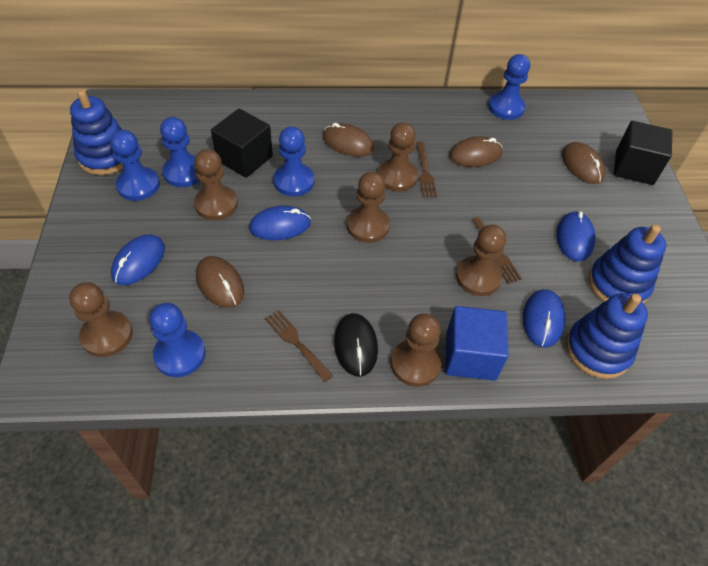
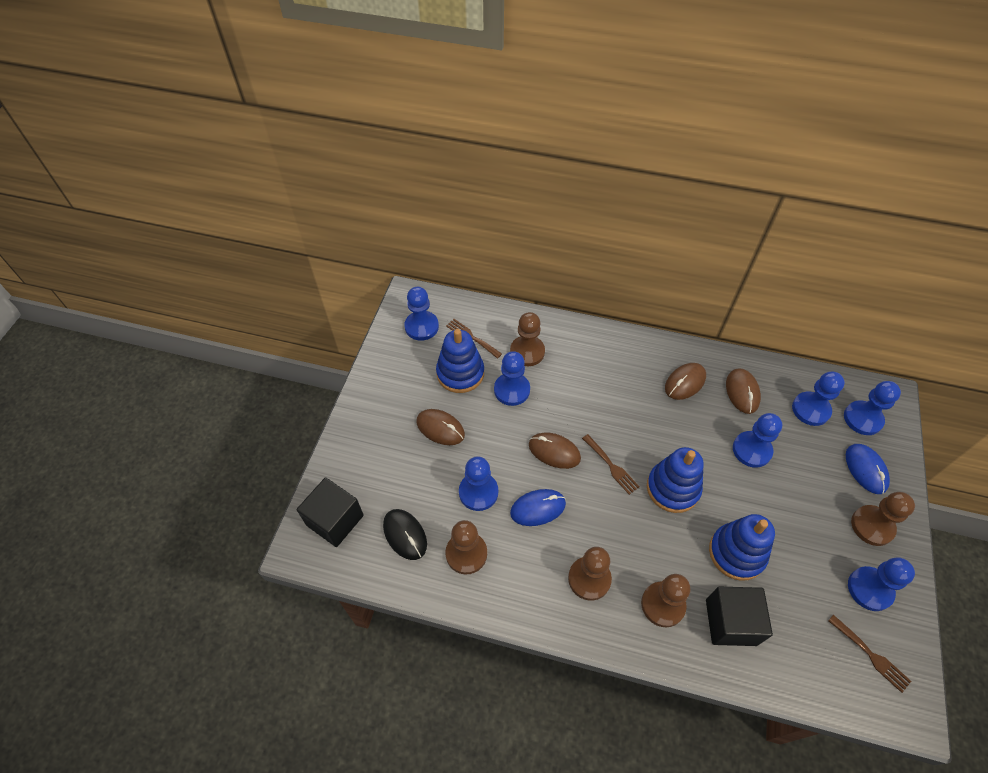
blue cube: 1 -> 0
blue mouse: 4 -> 2
blue pawn: 5 -> 7
brown pawn: 6 -> 5

